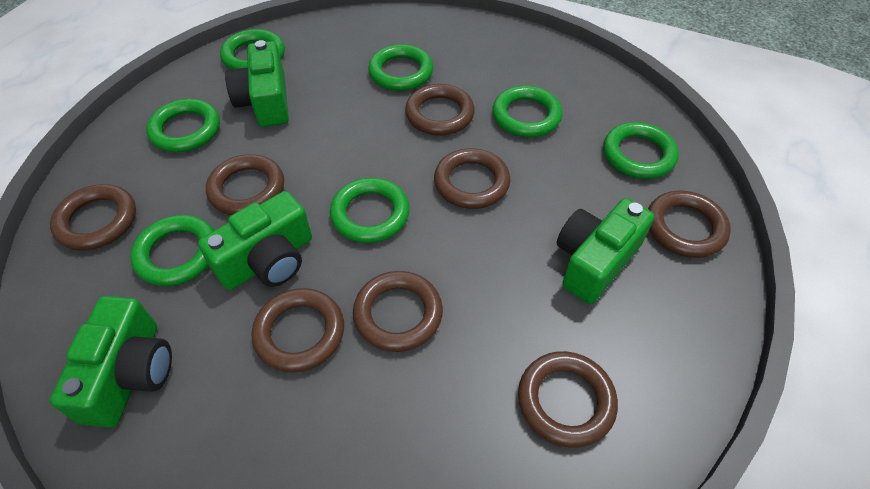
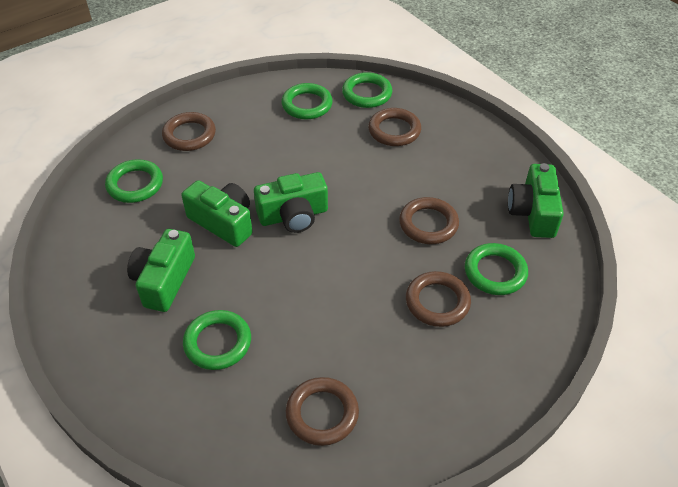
brown ring: 8 -> 5
green ring: 7 -> 5

